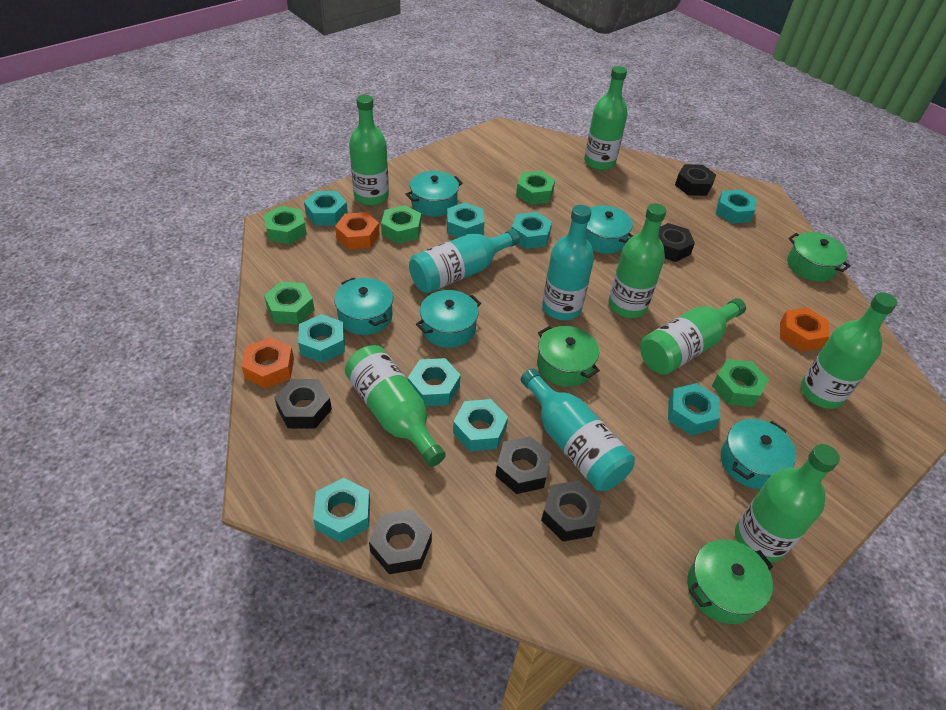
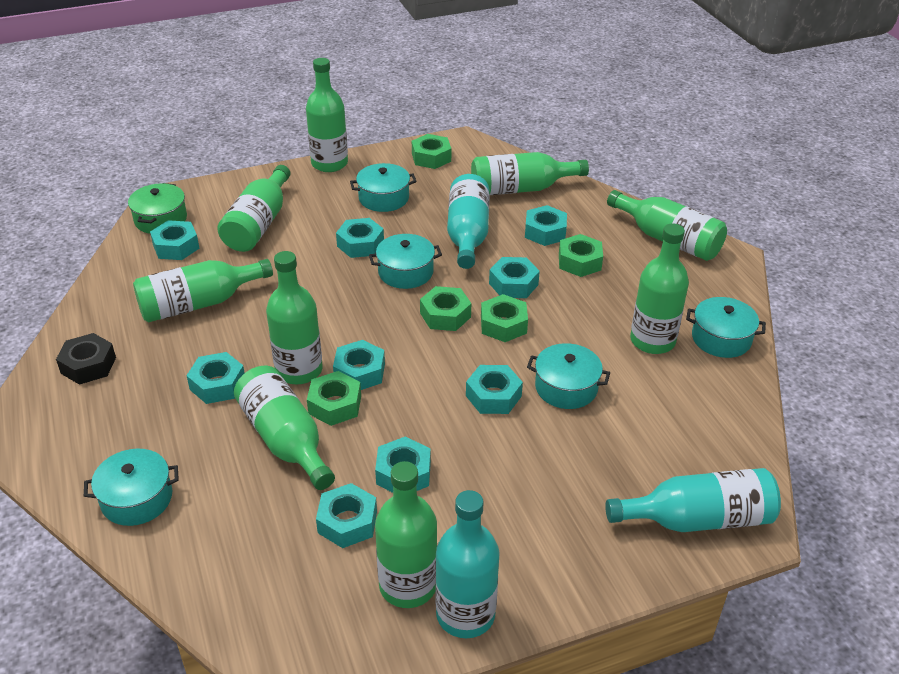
black nut: 6 -> 1
green bottle: 7 -> 9
green pot: 3 -> 1
orange nut: 3 -> 0

